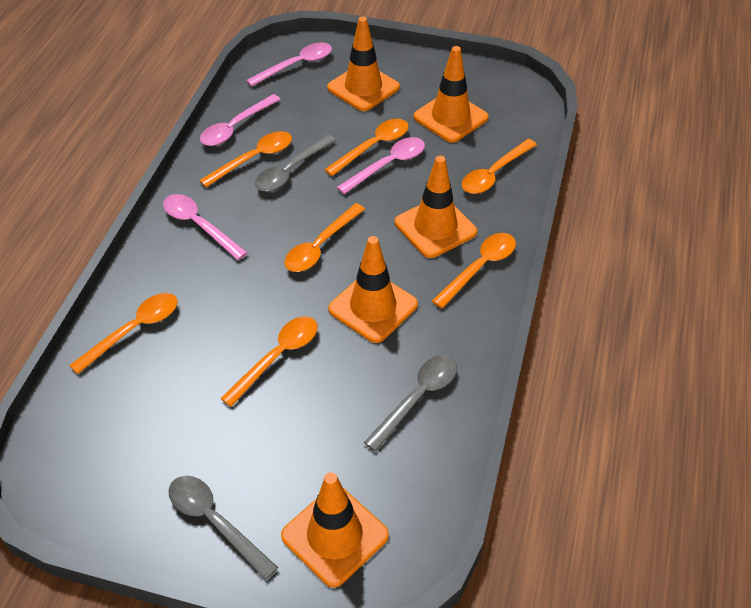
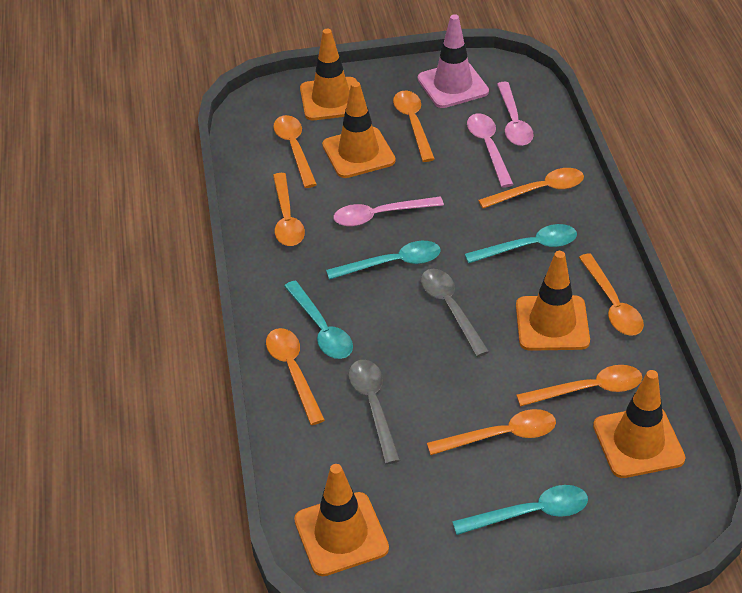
grey spoon: 3 -> 2
orange spoon: 7 -> 8
pink spoon: 4 -> 3
pink traffic cone: 0 -> 1
turquoise spoon: 0 -> 4

